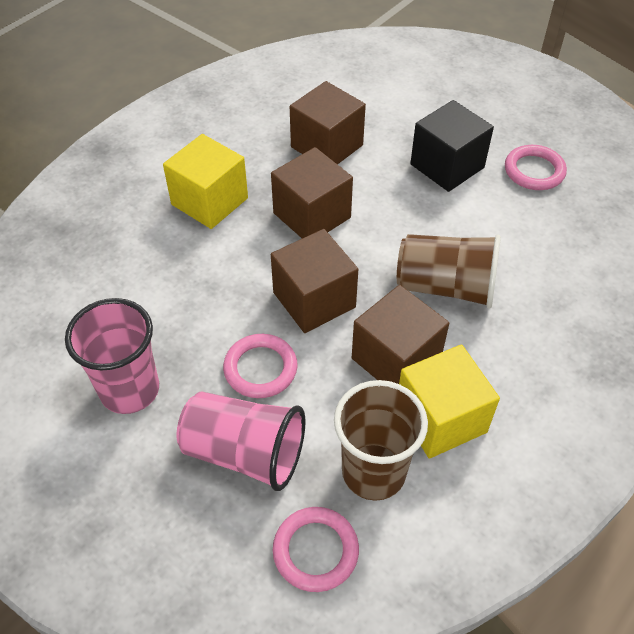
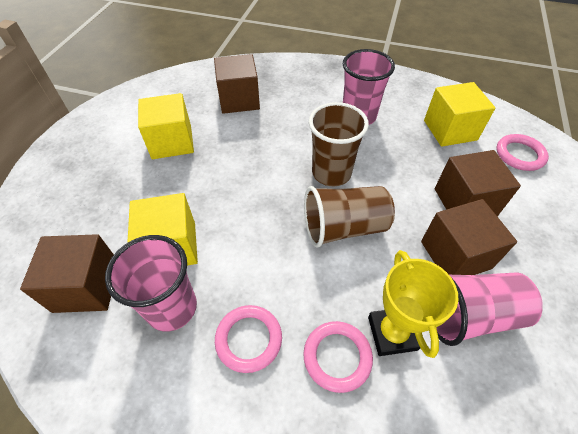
black cube: 1 -> 0
pink cup: 2 -> 3
yellow cube: 2 -> 3
yellow trophy: 0 -> 1

